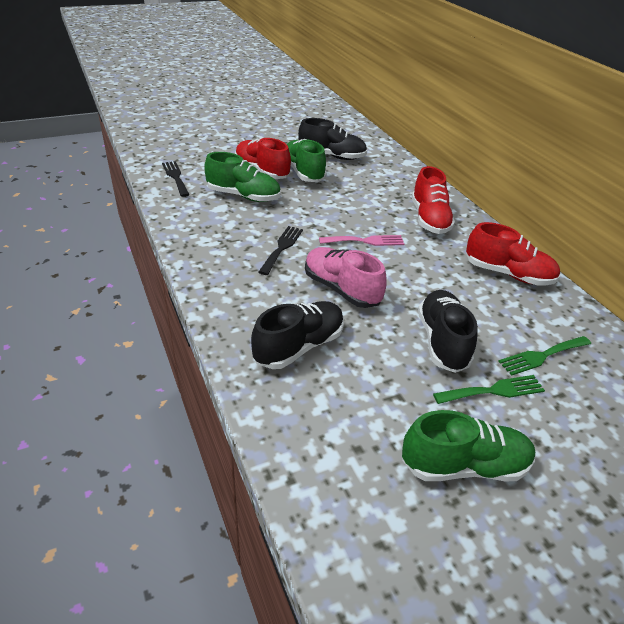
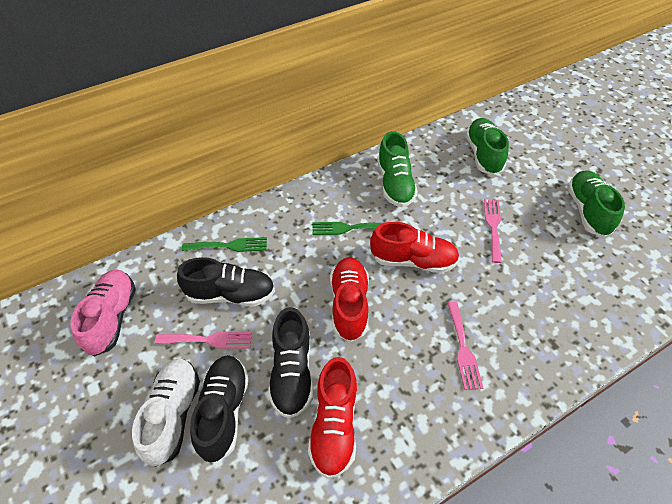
black fork: 2 -> 0
pink fork: 1 -> 3
white shoe: 0 -> 1

